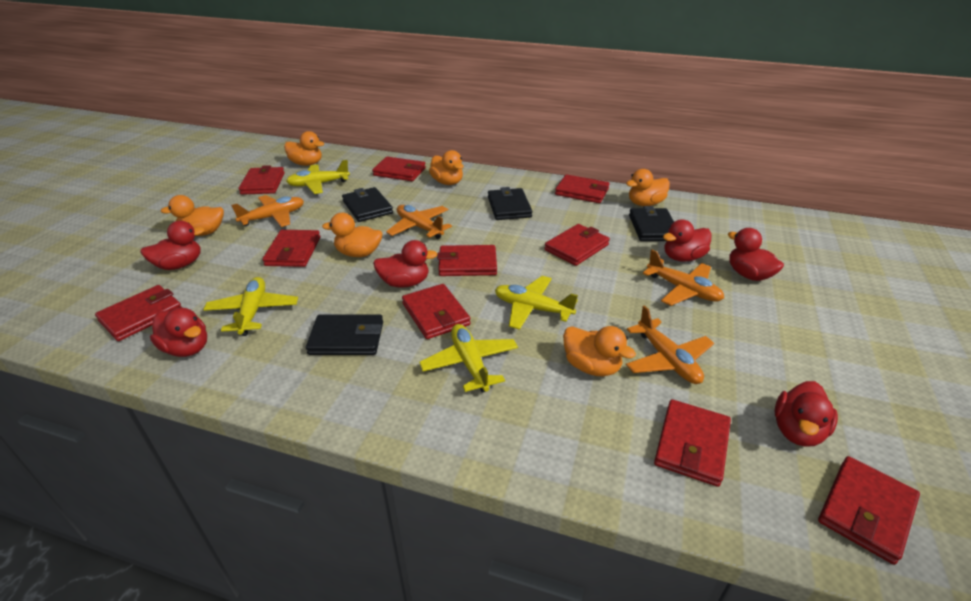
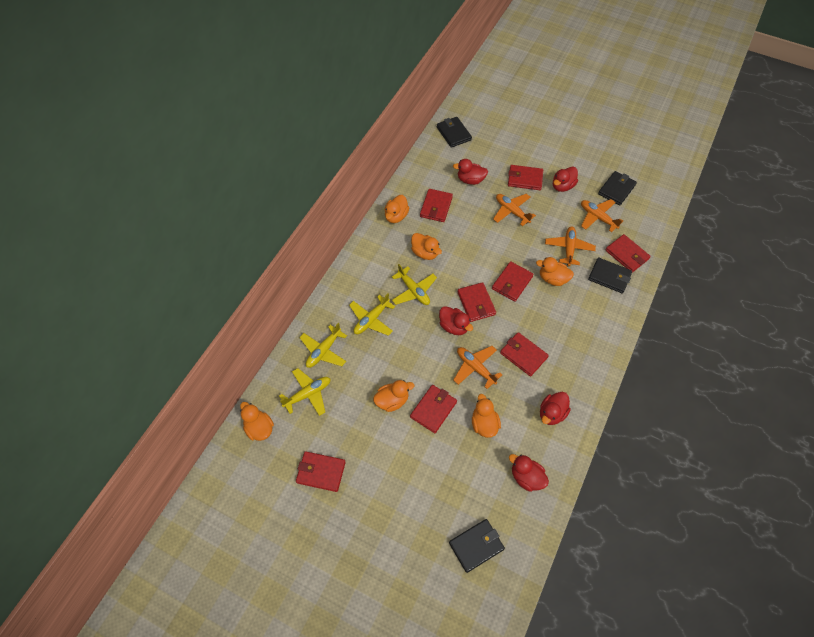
red duck: 6 -> 5
red wallet: 10 -> 8

